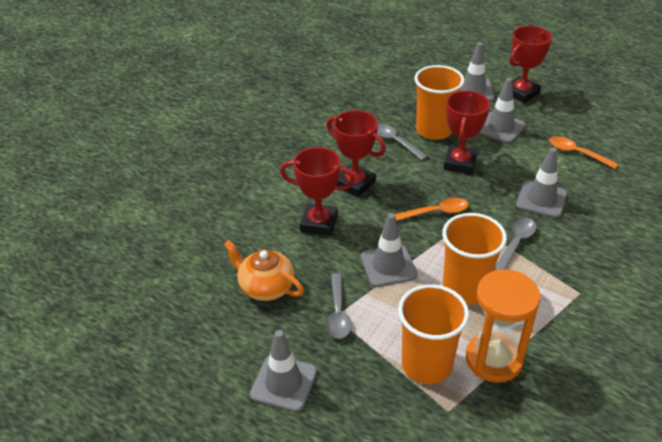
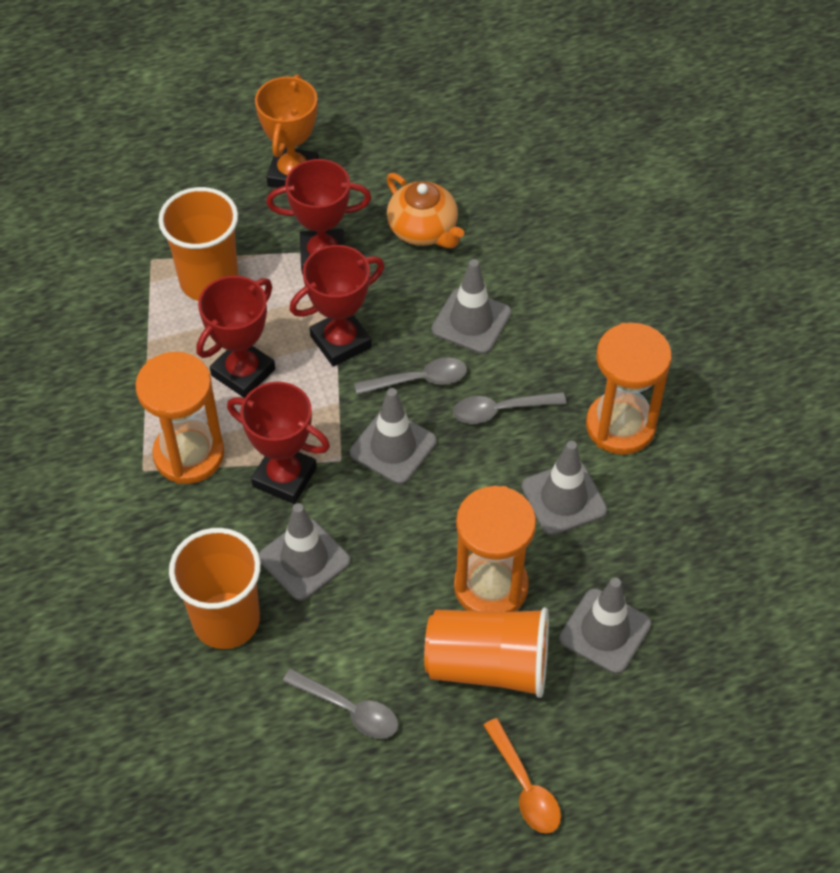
orange hourglass: 1 -> 3
orange spoon: 2 -> 1
orange trophy: 0 -> 1

